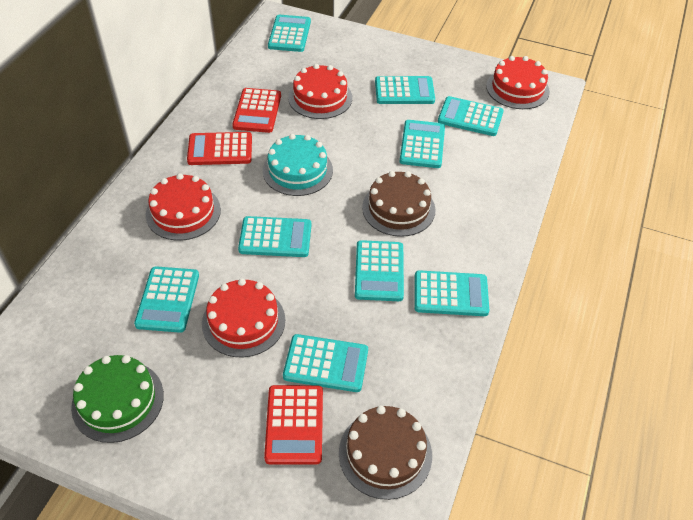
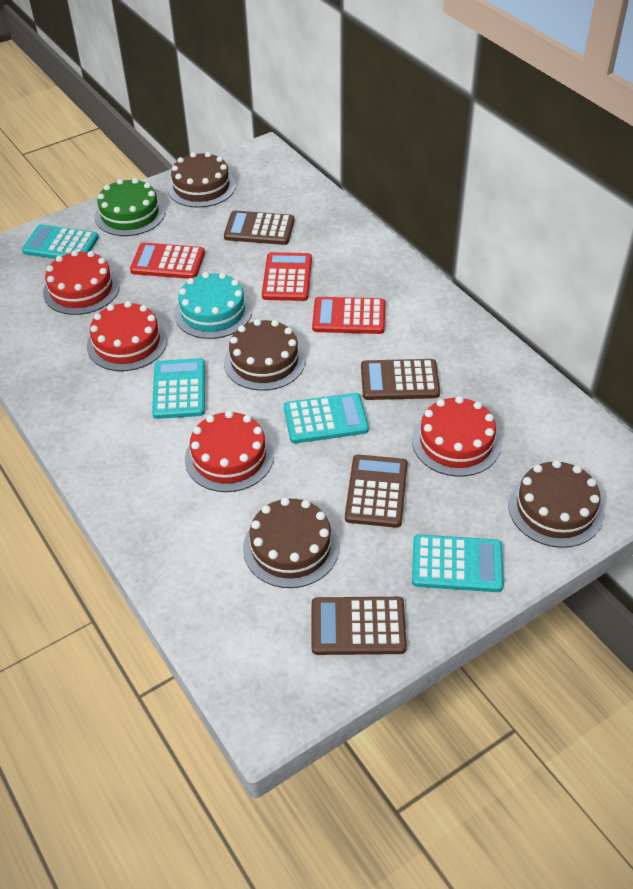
brown cake: 2 -> 4
brown calculator: 0 -> 4
turquoise calculator: 9 -> 4

